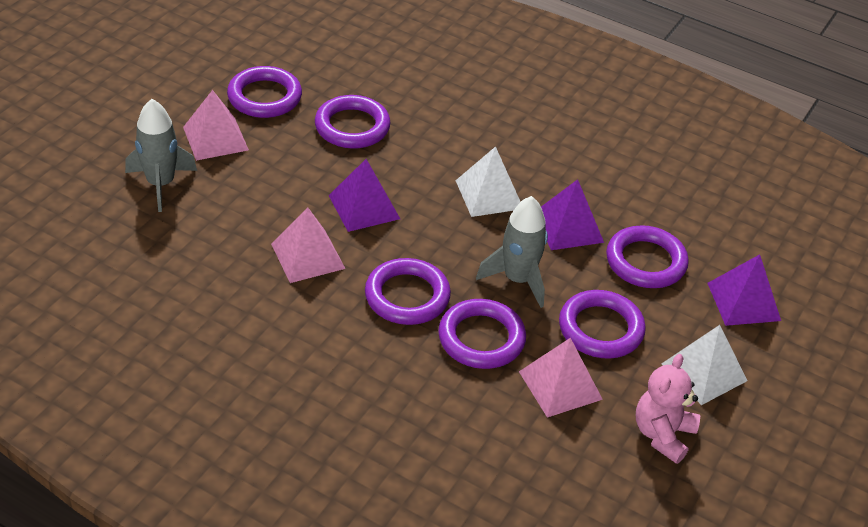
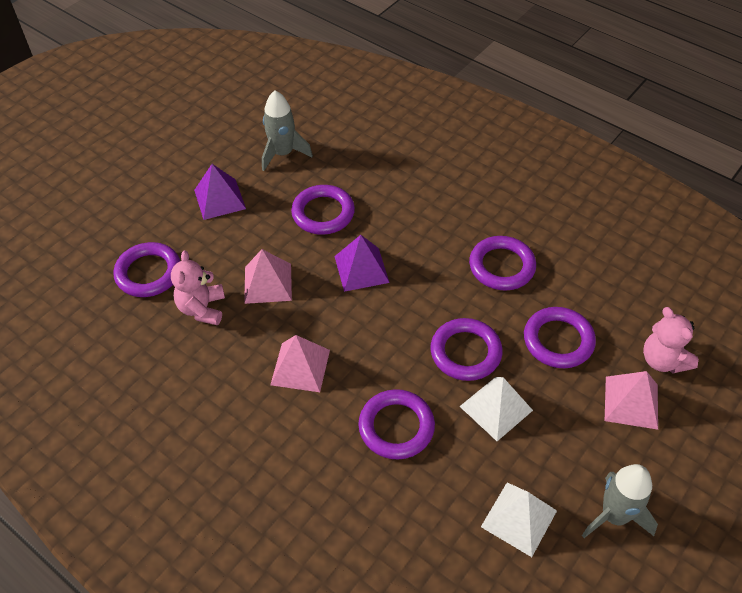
pink teddy bear: 1 -> 2
purple pyramid: 3 -> 2

